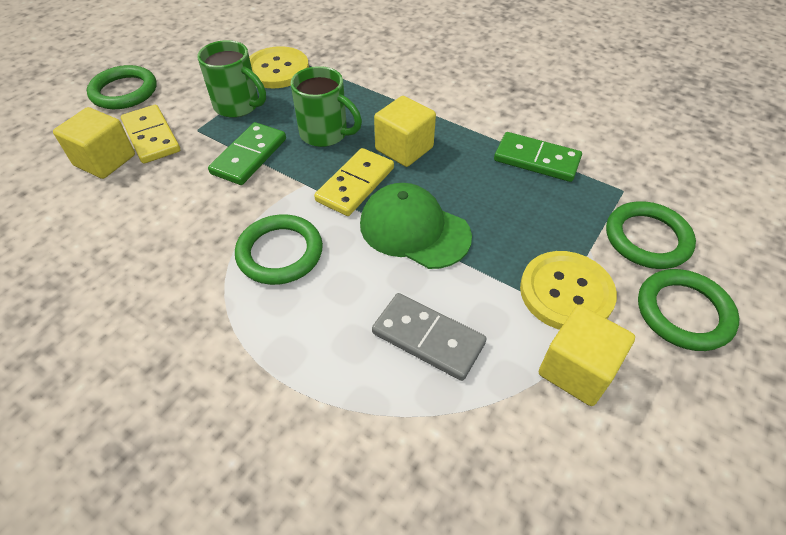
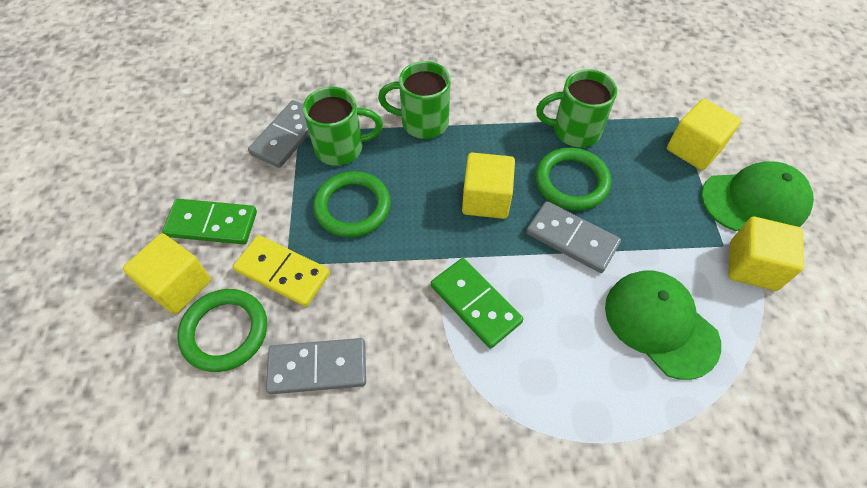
green cap: 1 -> 2
green mug: 2 -> 3
green ring: 4 -> 3
grey domino: 1 -> 3
yellow button: 2 -> 0
yellow cube: 3 -> 4
yellow domino: 2 -> 1

